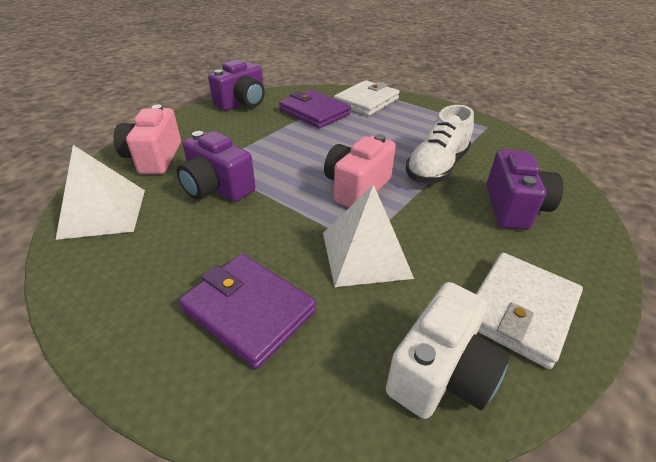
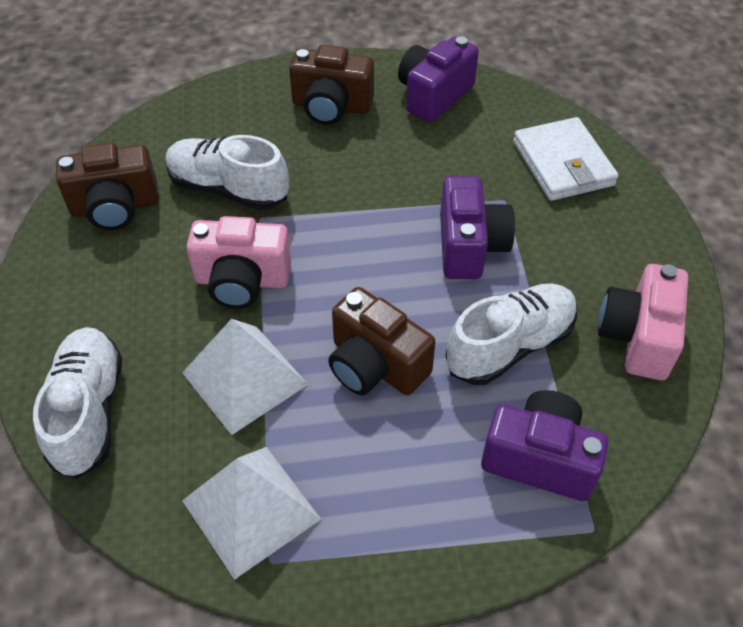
brown camera: 0 -> 3
purple wallet: 2 -> 0
white camera: 1 -> 0
white shoe: 1 -> 3
white wallet: 2 -> 1

